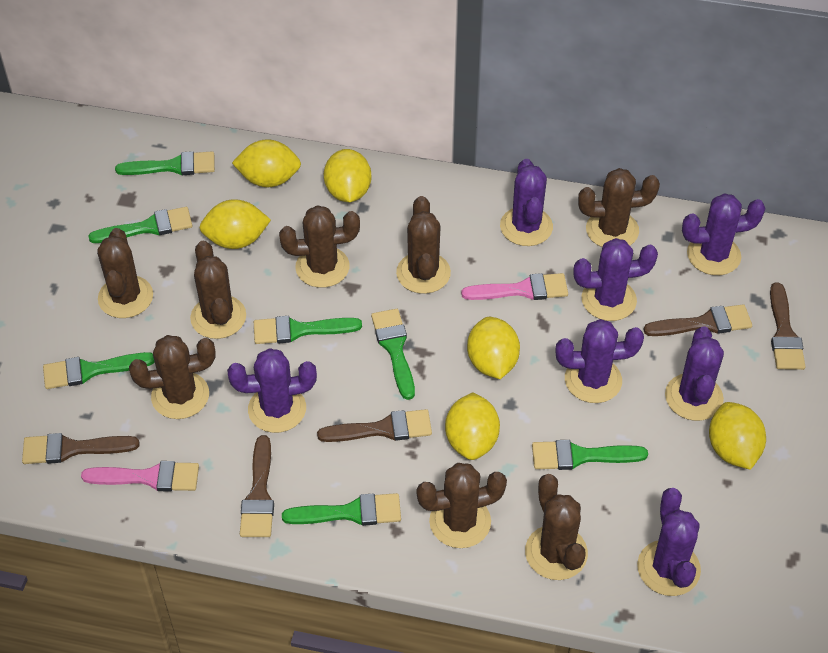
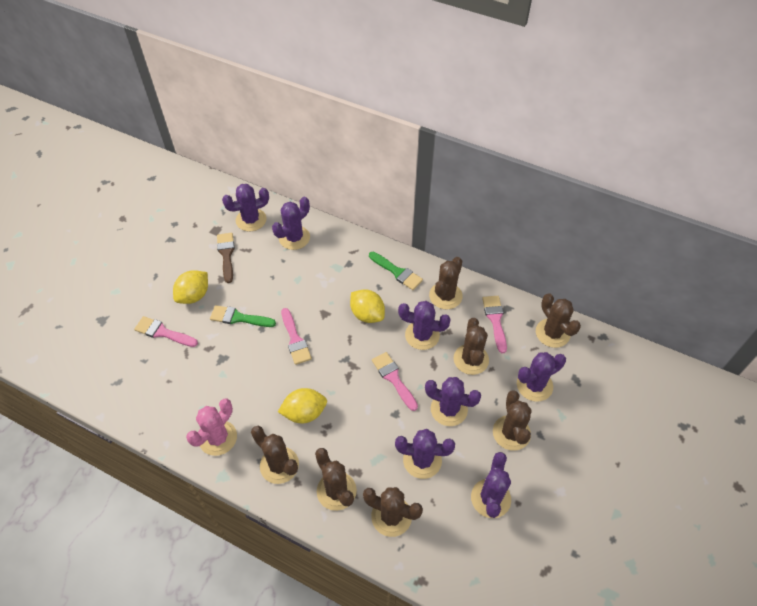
brown brush: 5 -> 1
brown cactus: 8 -> 7
green brush: 7 -> 2
pink brush: 2 -> 4
pink cactus: 0 -> 1
yellow lemon: 6 -> 3

